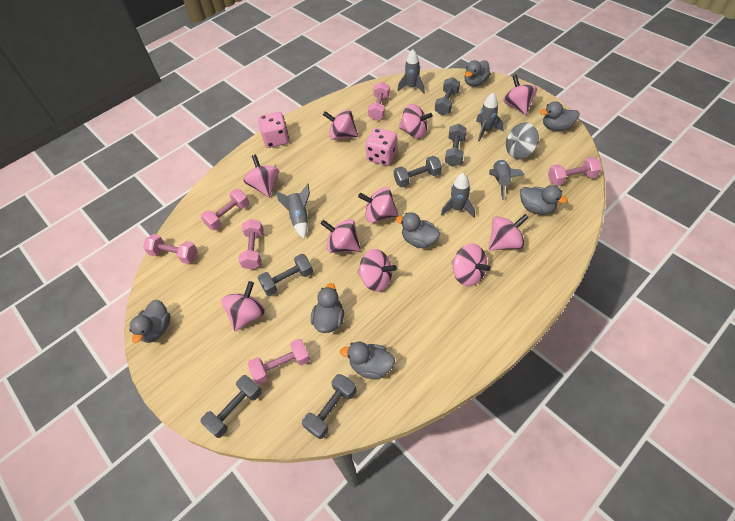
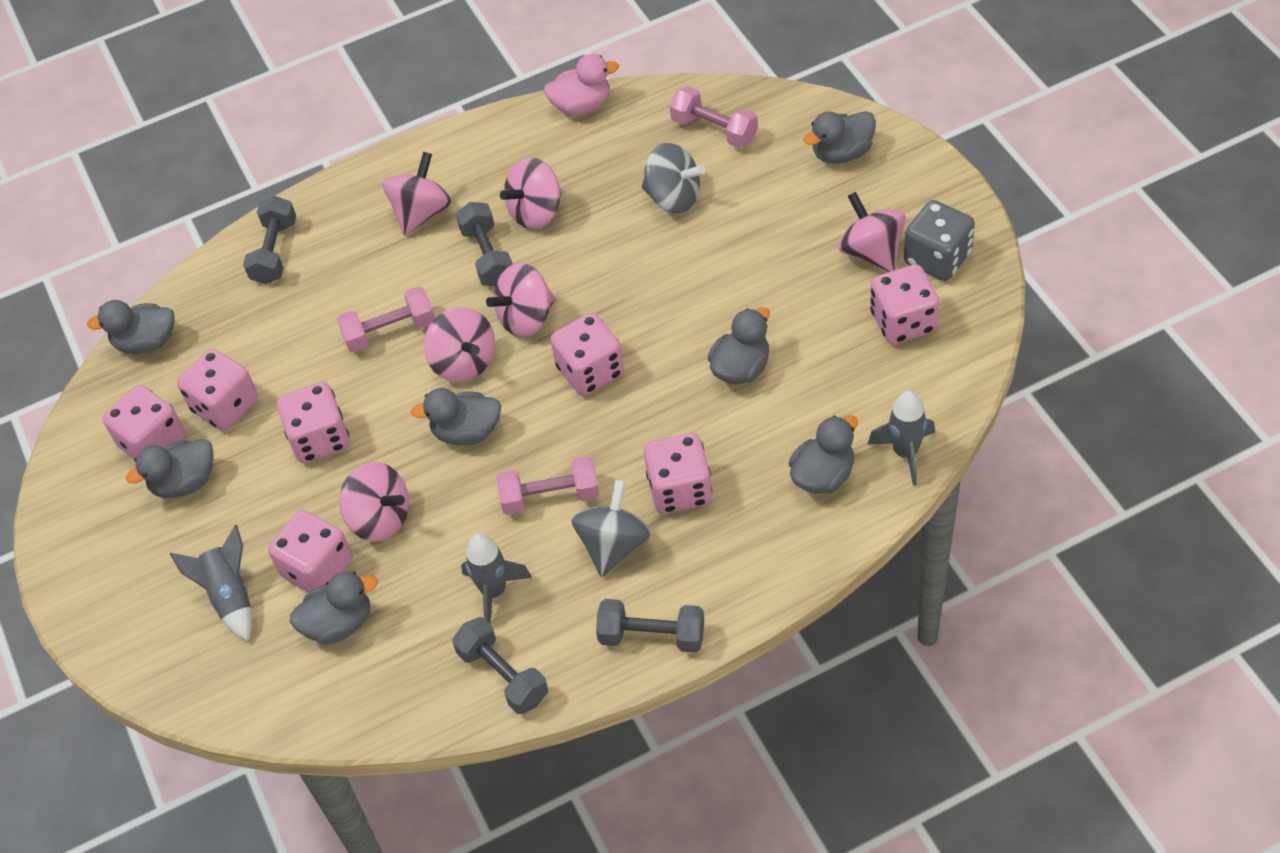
grey dice: 0 -> 1
grey dumbbell: 6 -> 4
grey rocket: 5 -> 3
grey spinning top: 1 -> 2
pink dice: 2 -> 7
pink duck: 0 -> 1
pink dumbbell: 6 -> 3
pink spinning top: 10 -> 6

